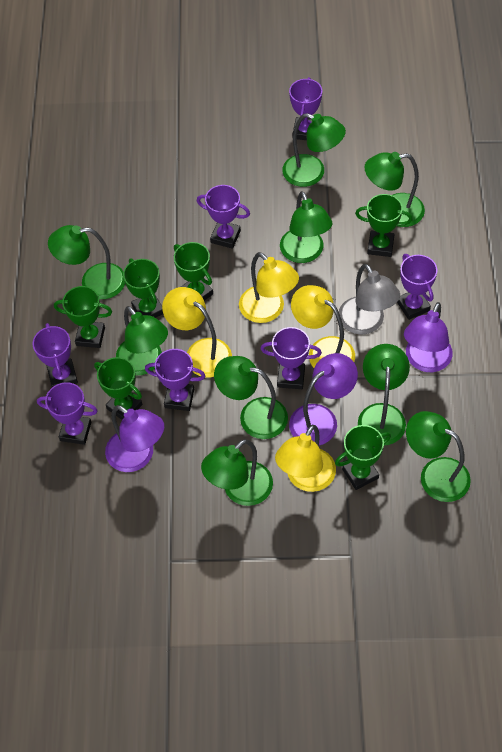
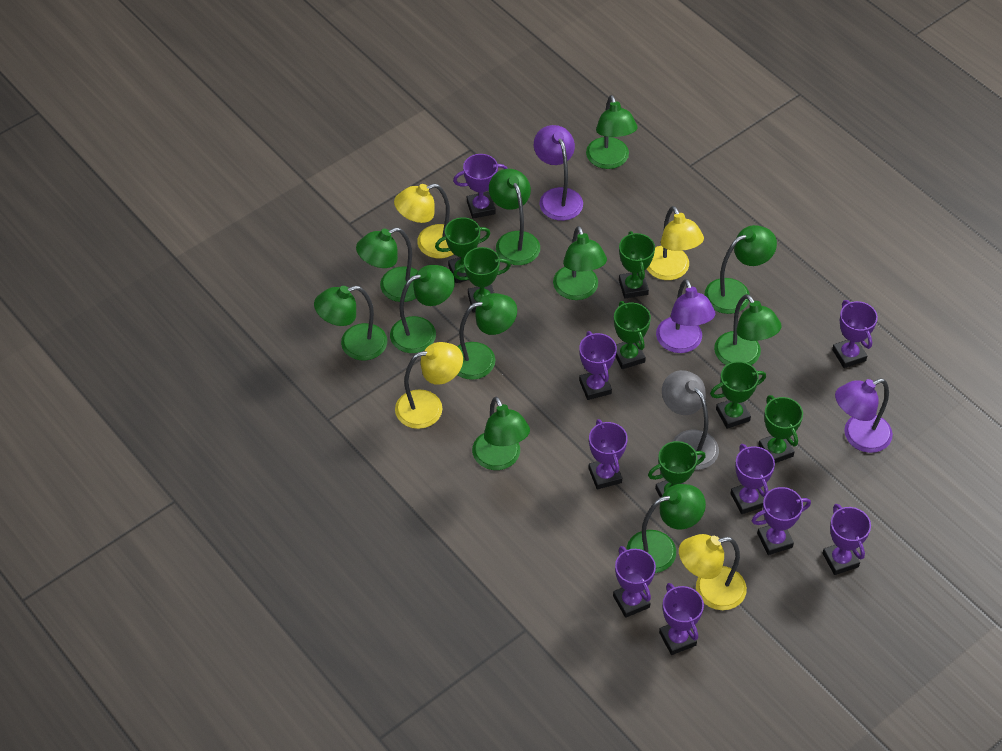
green lamp: 9 -> 11
green trophy: 6 -> 7
purple trophy: 7 -> 9

